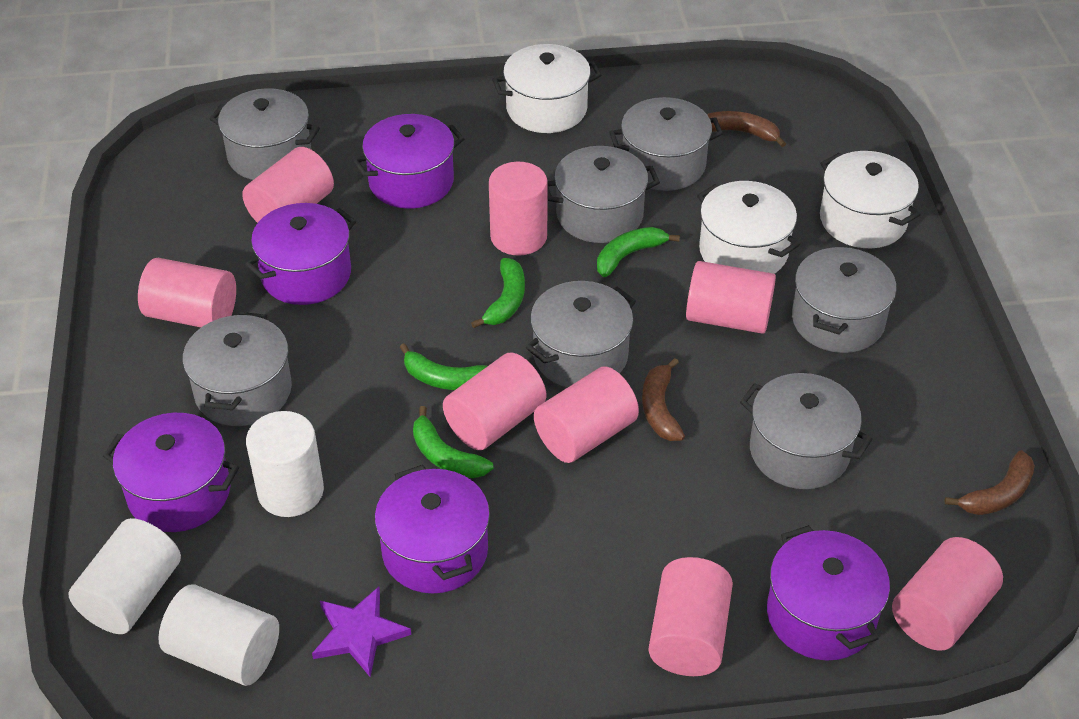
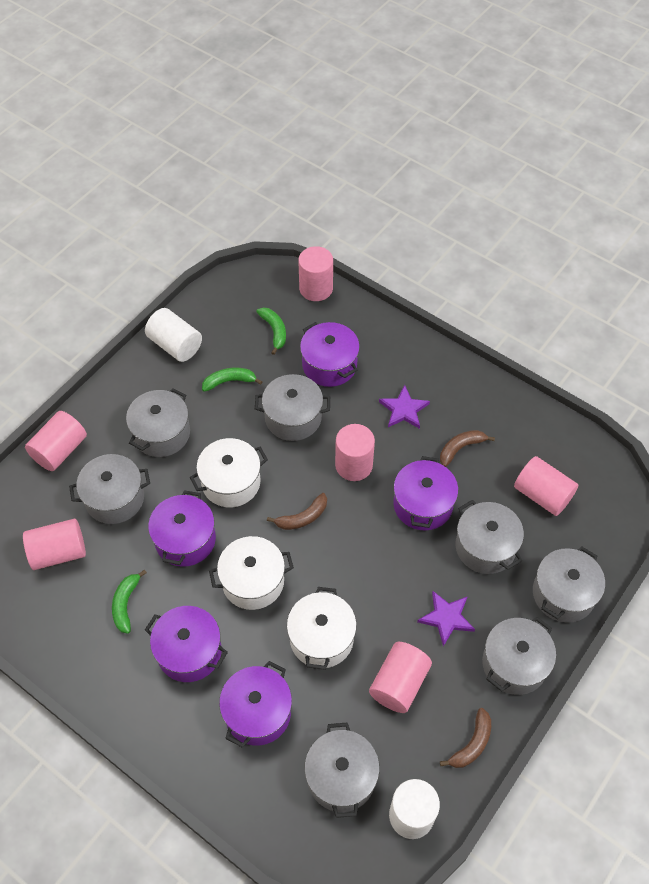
green banana: 4 -> 3
pink cylinder: 8 -> 6
purple star: 1 -> 2
white cylinder: 3 -> 2

